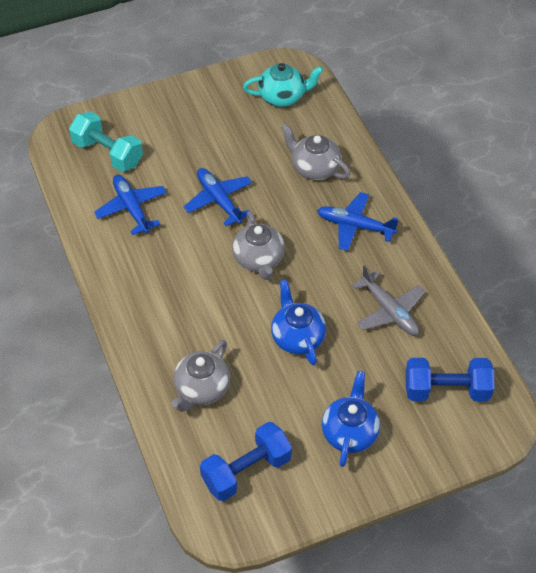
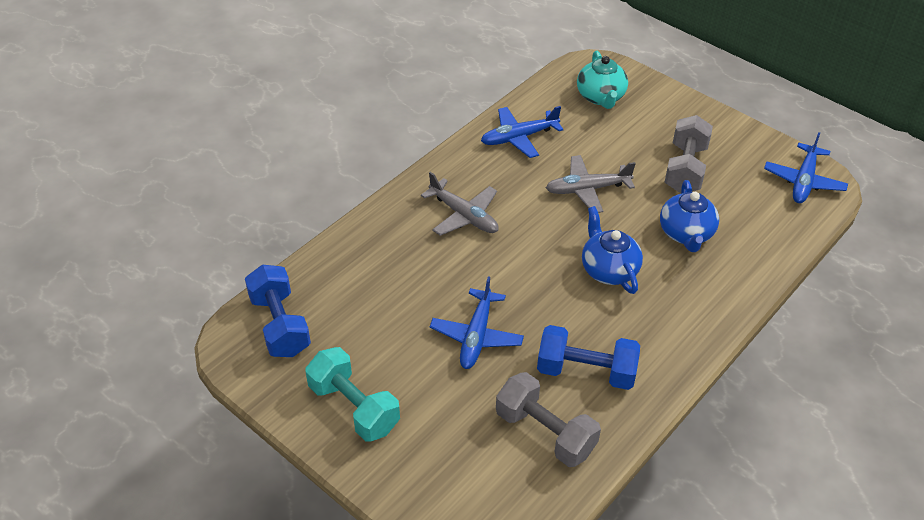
grey dumbbell: 0 -> 2
grey plane: 1 -> 2
grey teapot: 3 -> 0

